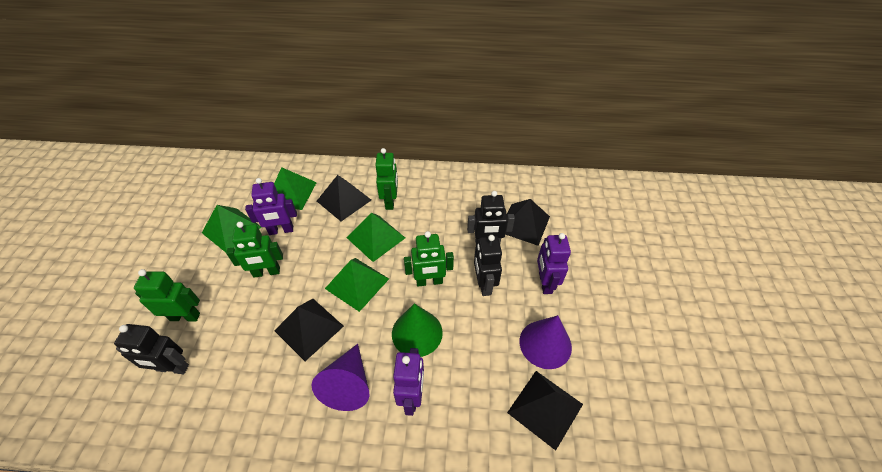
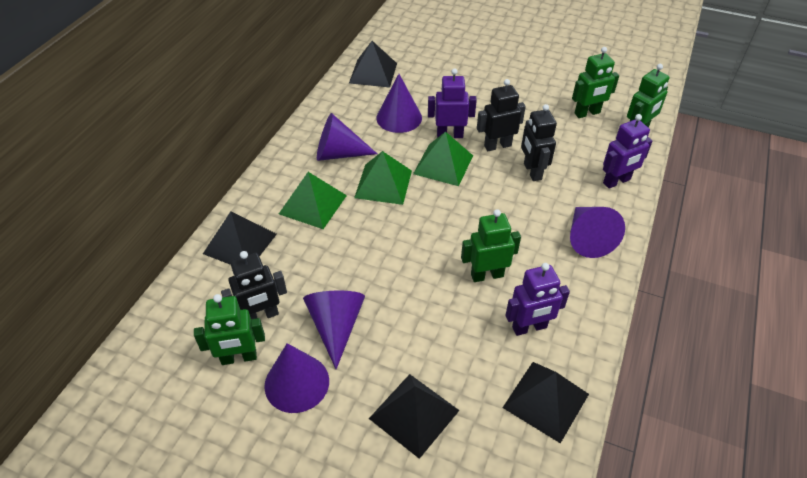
green cone: 1 -> 0
green pyramid: 4 -> 3
purple cone: 2 -> 5

